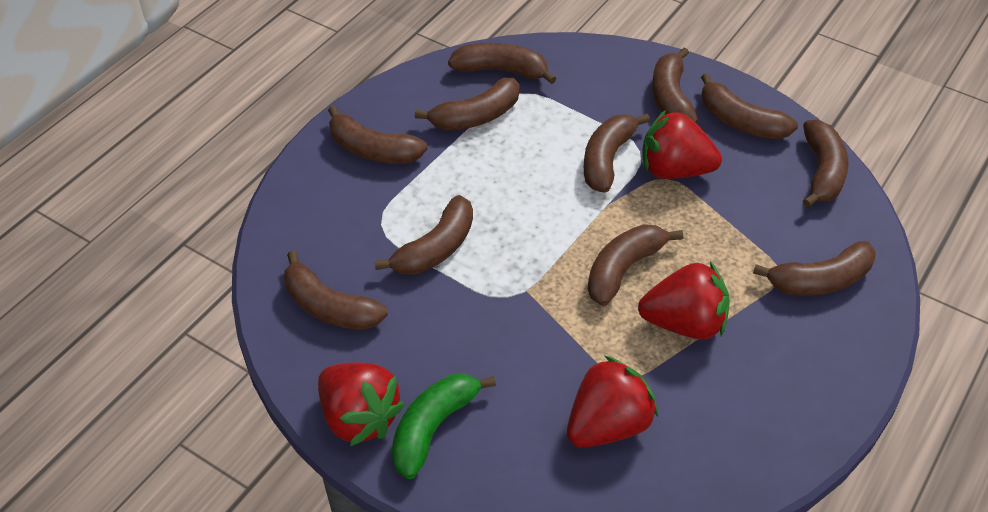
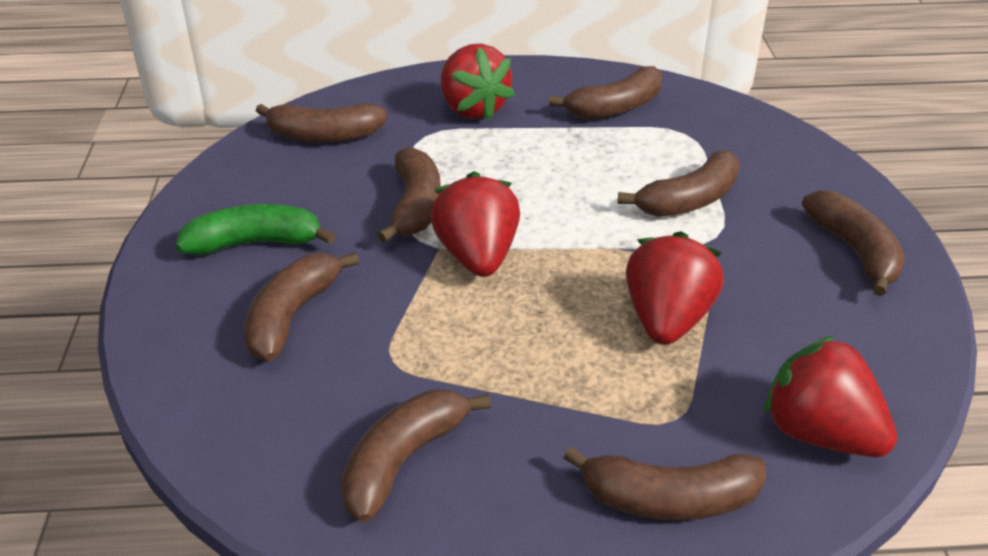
brown banana: 11 -> 8

